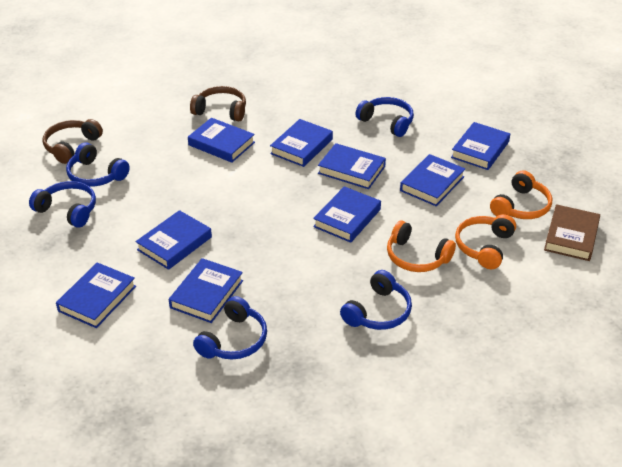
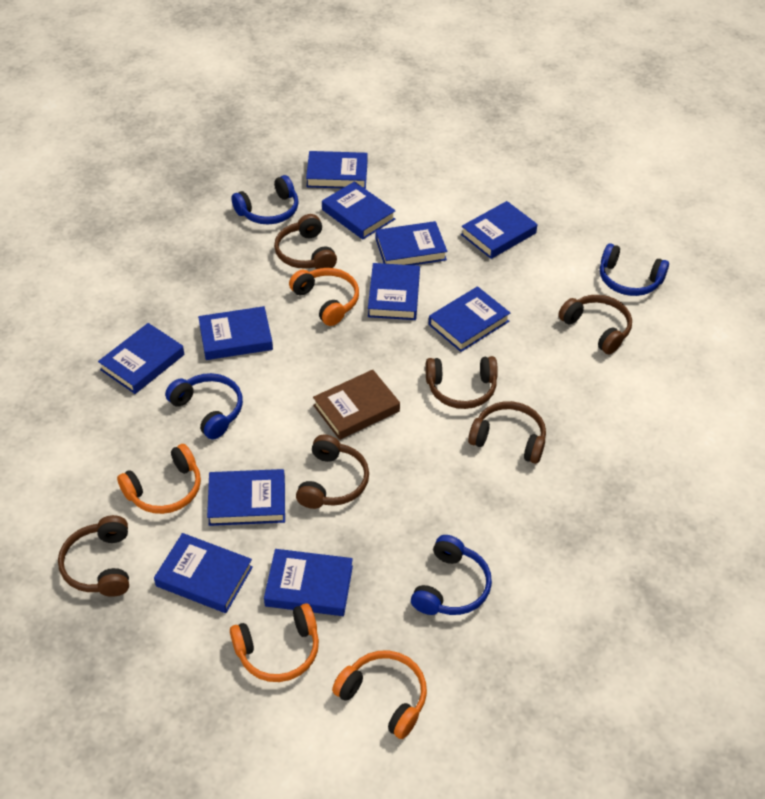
blue book: 9 -> 11
blue headphones: 5 -> 4
brown headphones: 2 -> 6
orange headphones: 3 -> 4

